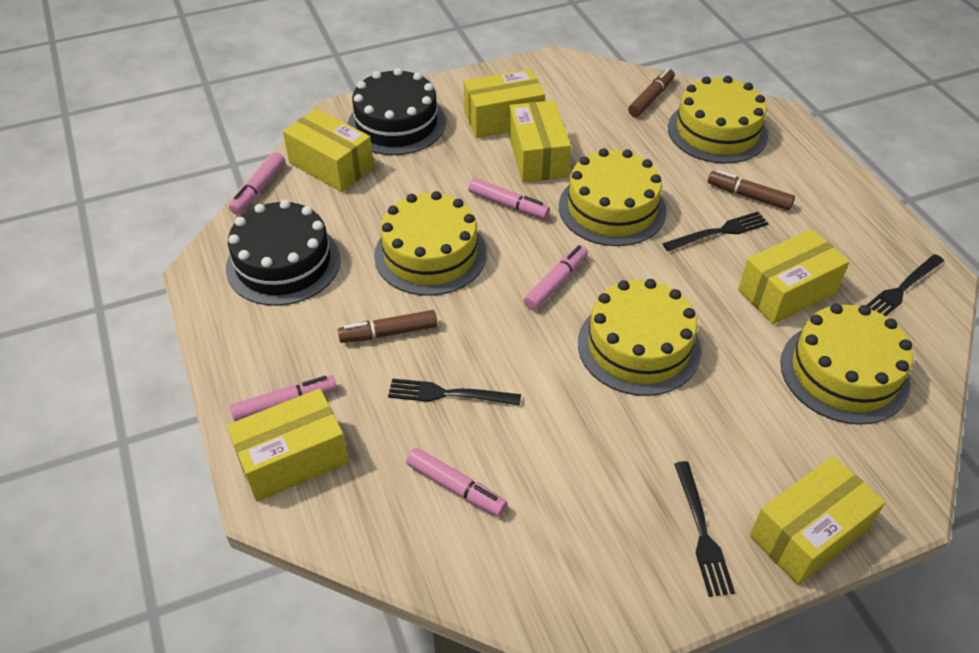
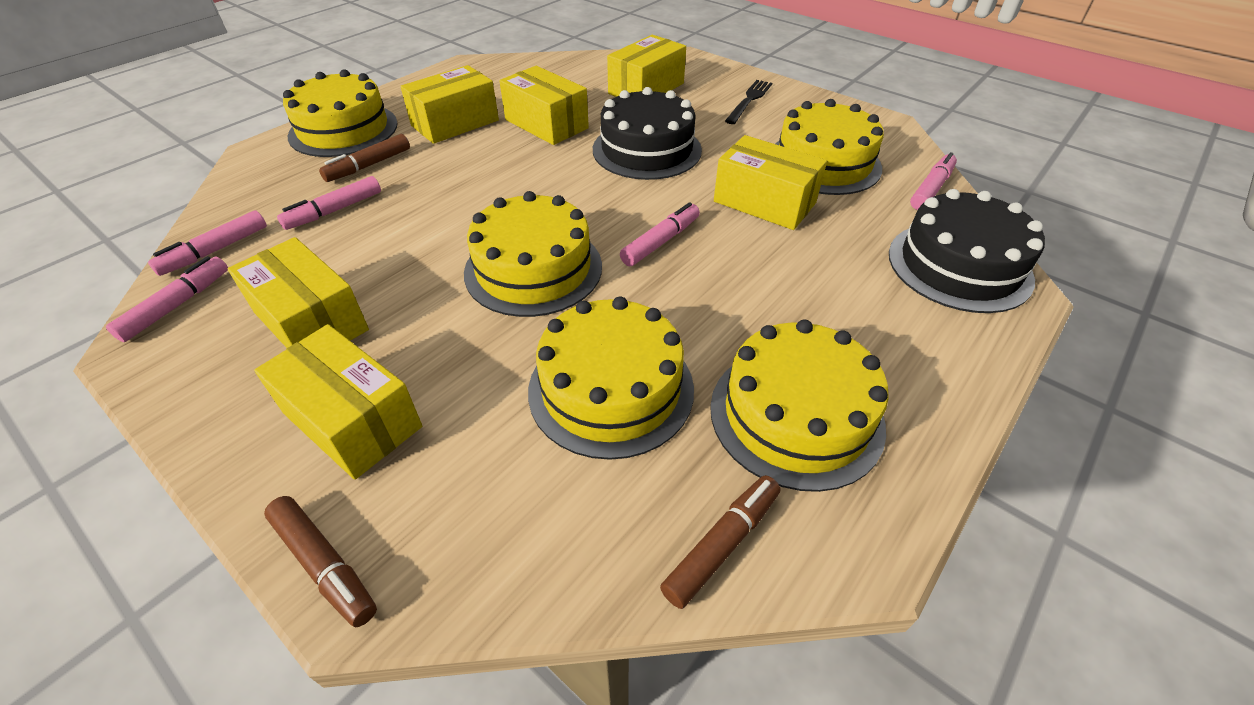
black fork: 4 -> 1

